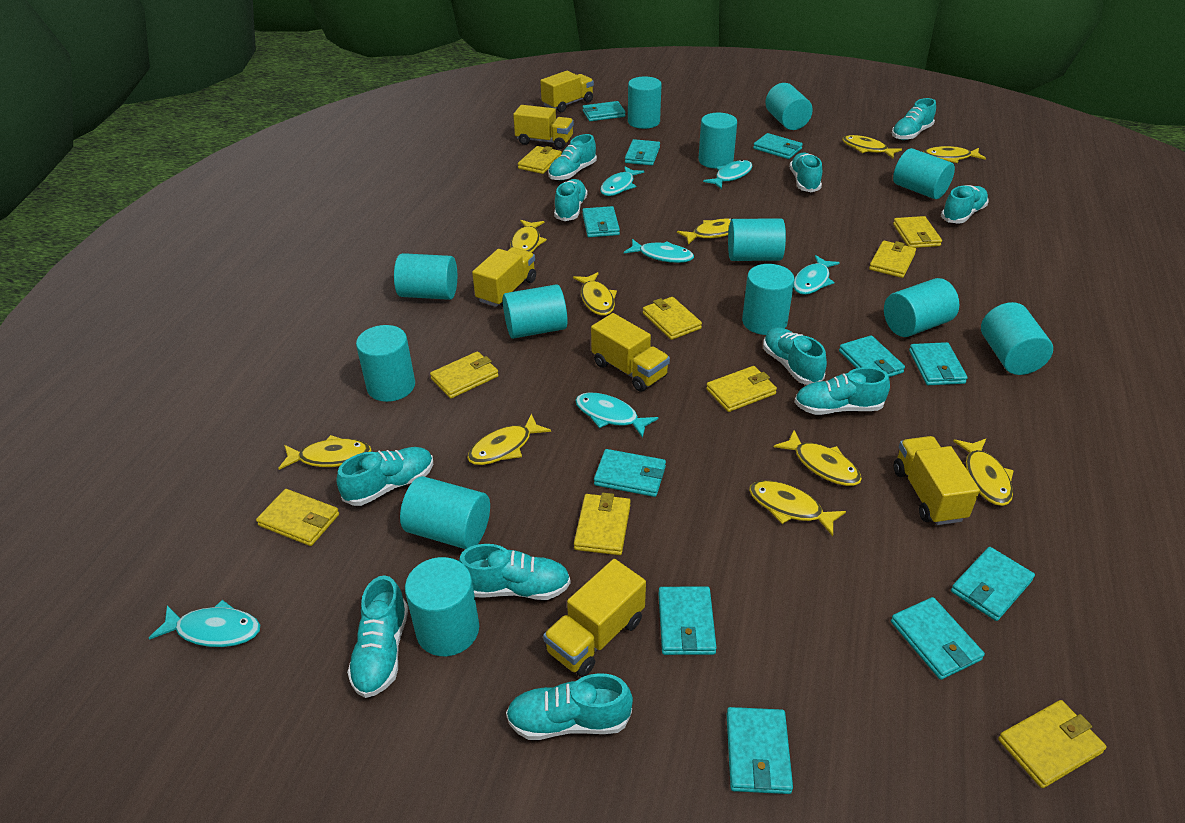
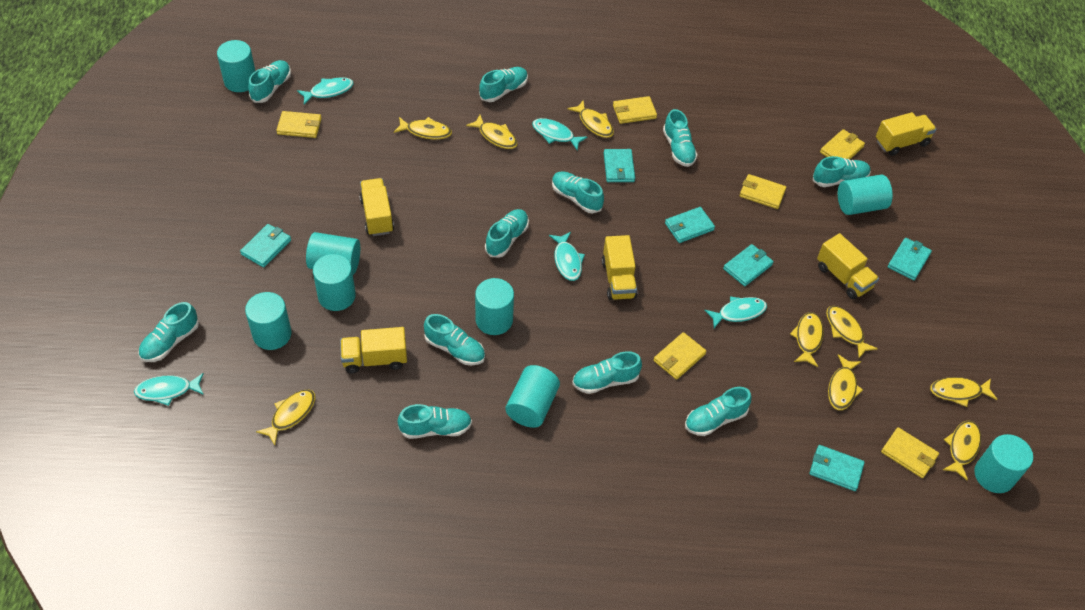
turquoise cylinder: 13 -> 8
turquoise fish: 6 -> 5
turquoise wallet: 11 -> 6
yellow fish: 10 -> 9
yellow truck: 6 -> 5
yellow wallet: 9 -> 6

